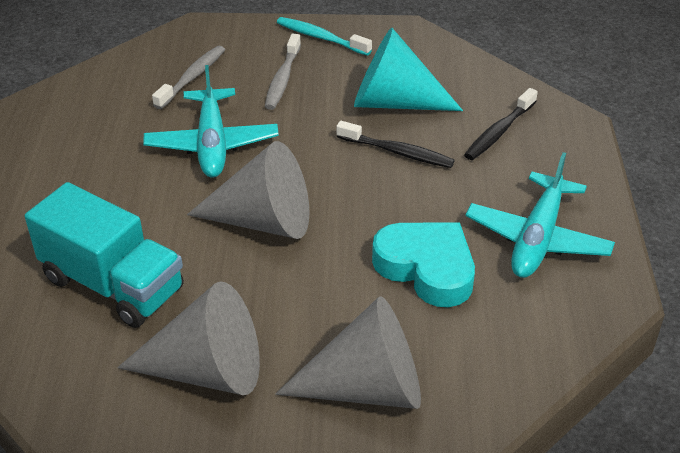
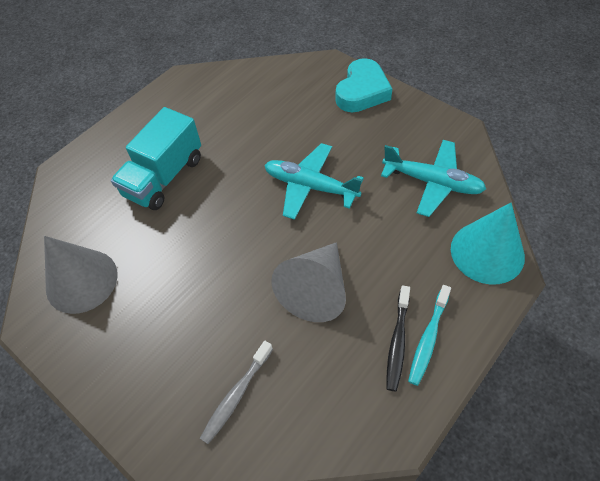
black toothbrush: 2 -> 1
grey cone: 3 -> 2
grey toothbrush: 2 -> 1

